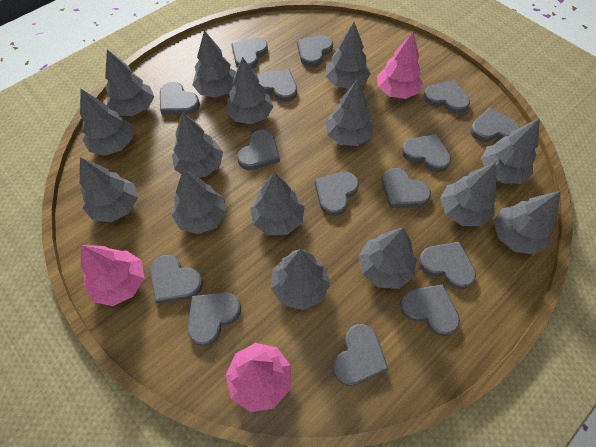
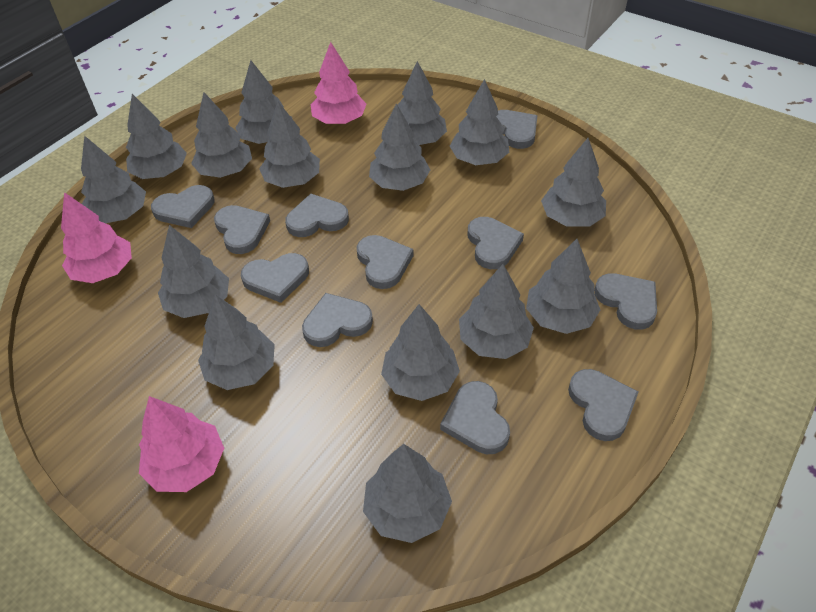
grey heart: 15 -> 11

